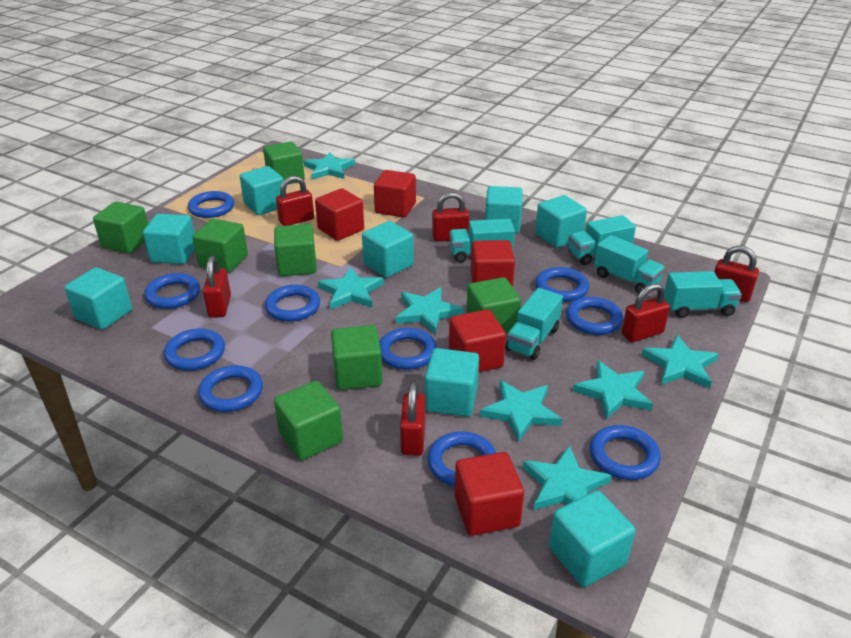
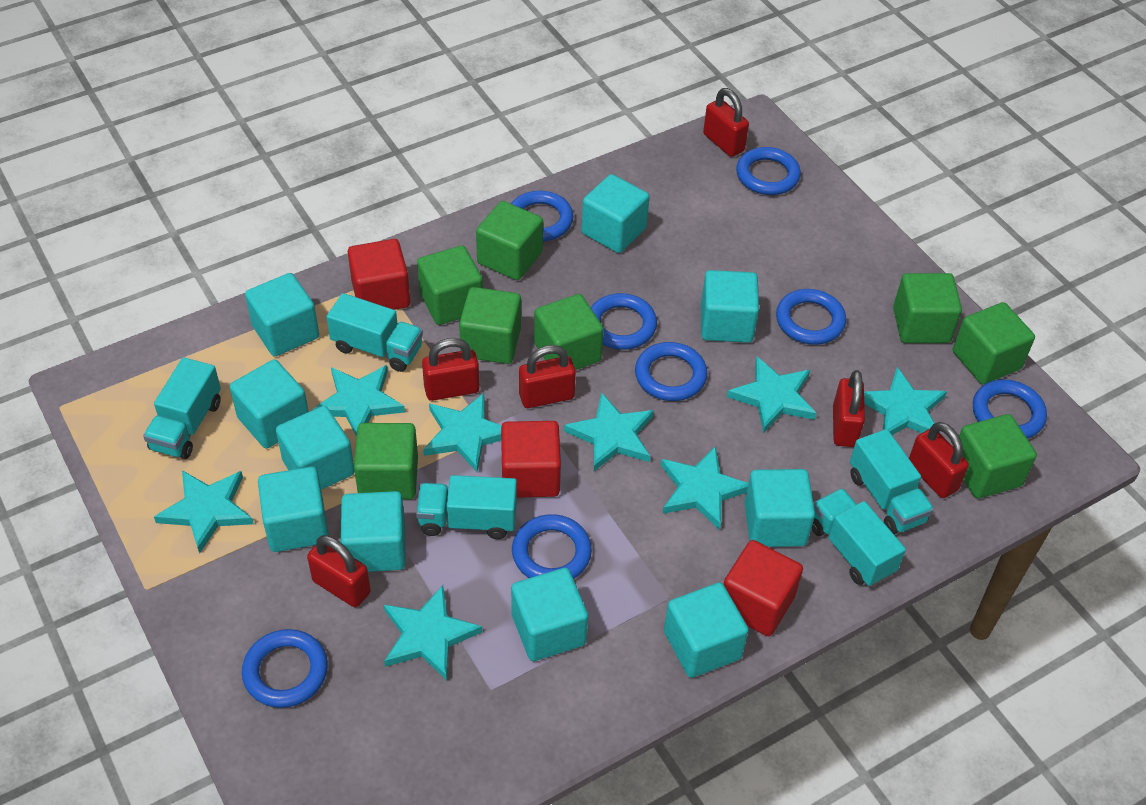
blue ring: 10 -> 8
green cube: 7 -> 8
red cube: 5 -> 3
turquoise cube: 8 -> 10
turquoise star: 7 -> 8

